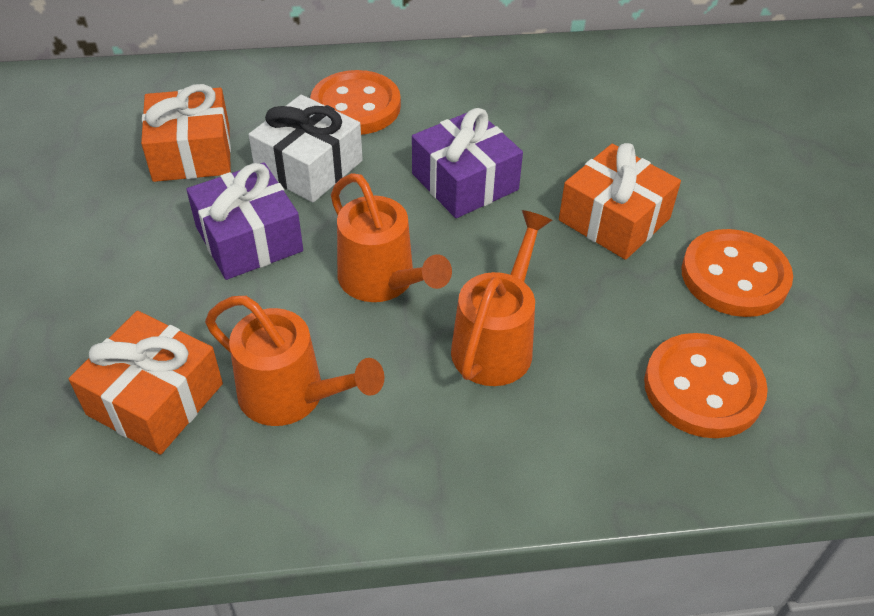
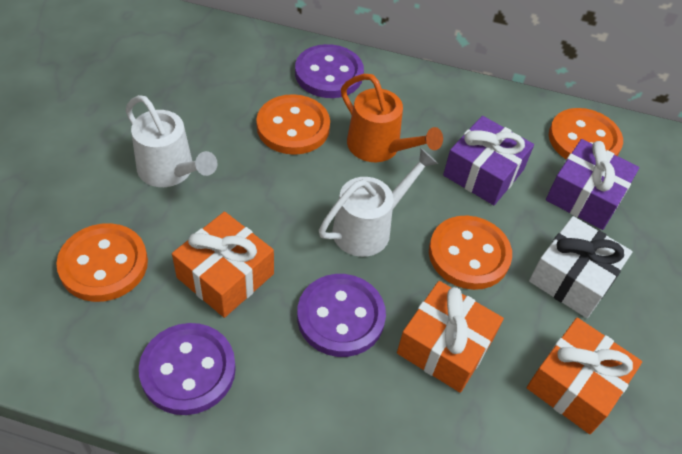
orange button: 3 -> 4
orange watering can: 3 -> 1
purple button: 0 -> 3
white watering can: 0 -> 2

